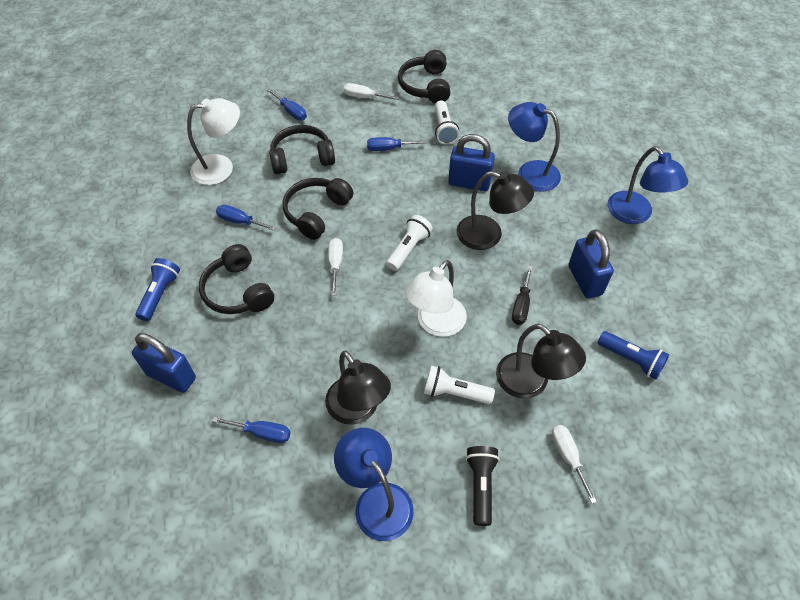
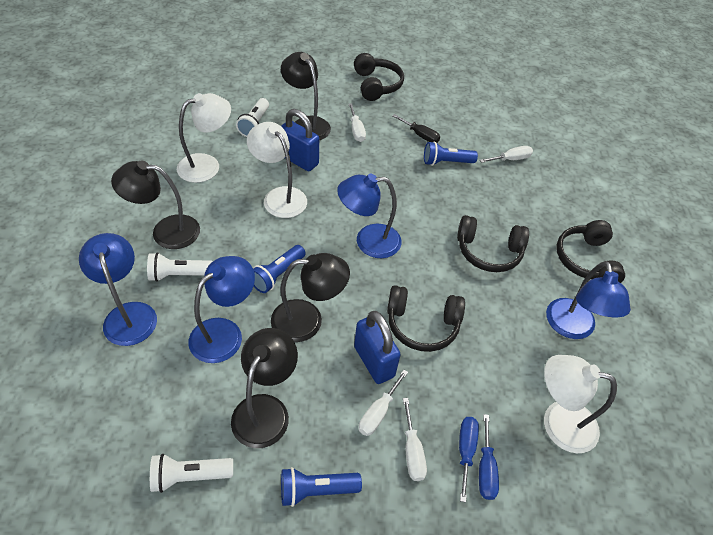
black flashlight: 1 -> 0
black lamp: 3 -> 4
blue flashlight: 2 -> 3
blue lamp: 3 -> 4
blue padlock: 3 -> 2
blue screwdriver: 4 -> 2
white lamp: 2 -> 3
white screwdriver: 3 -> 4

